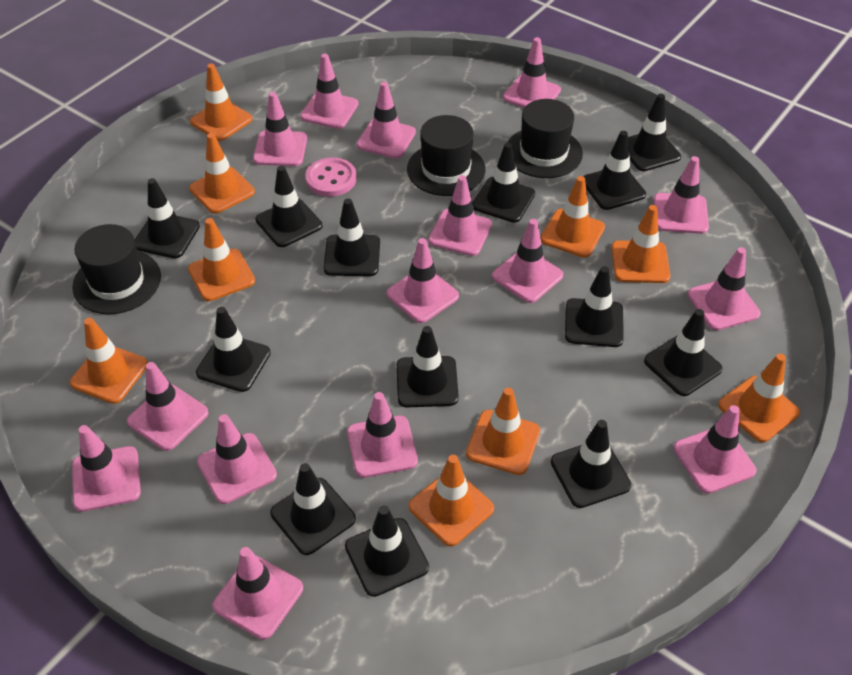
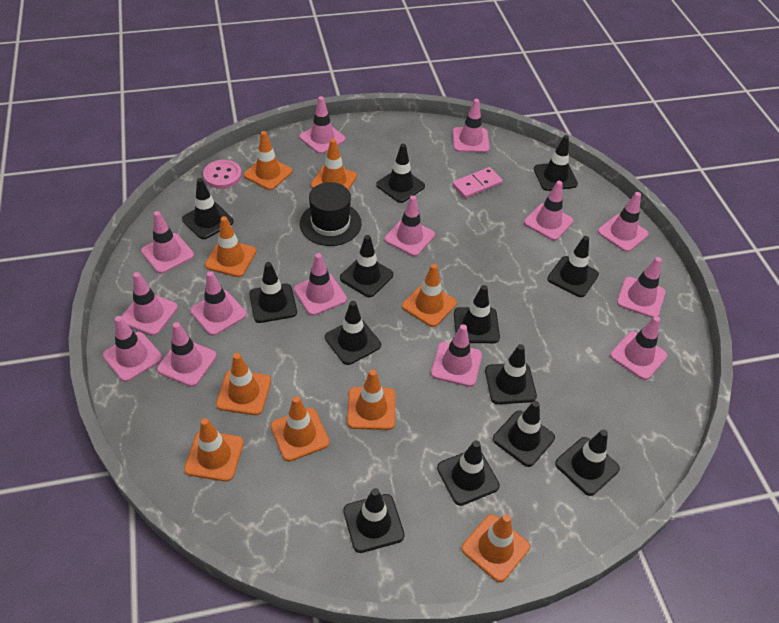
black hat: 3 -> 1
pink domino: 0 -> 1
pink traffic cone: 15 -> 14

